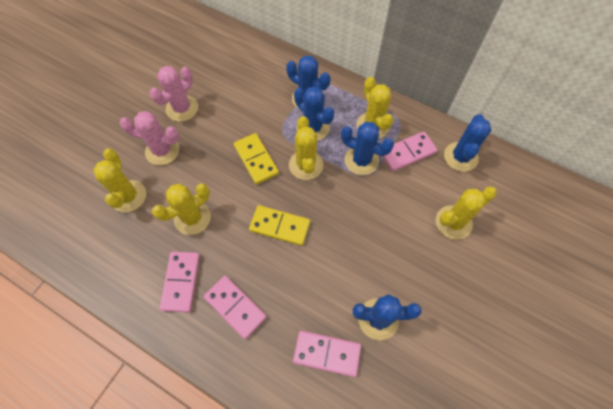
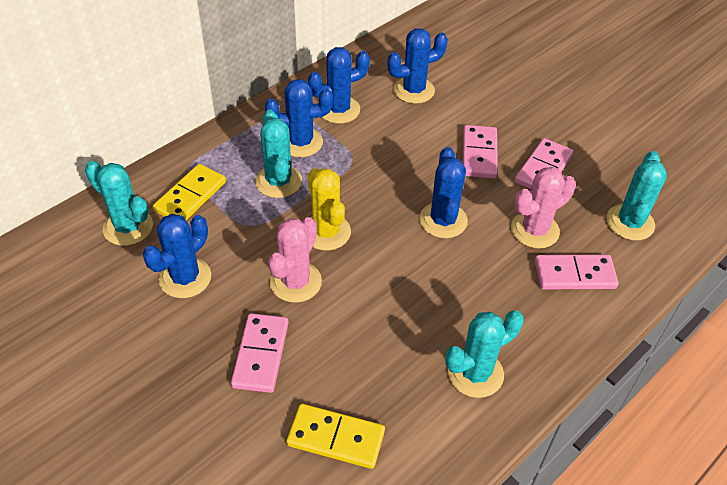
turquoise cactus: 0 -> 4
yellow cactus: 5 -> 1

